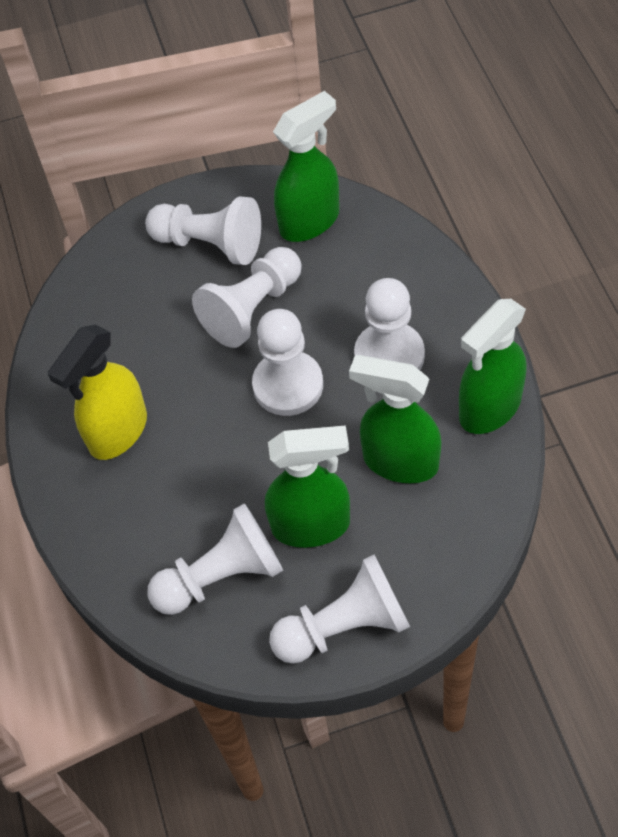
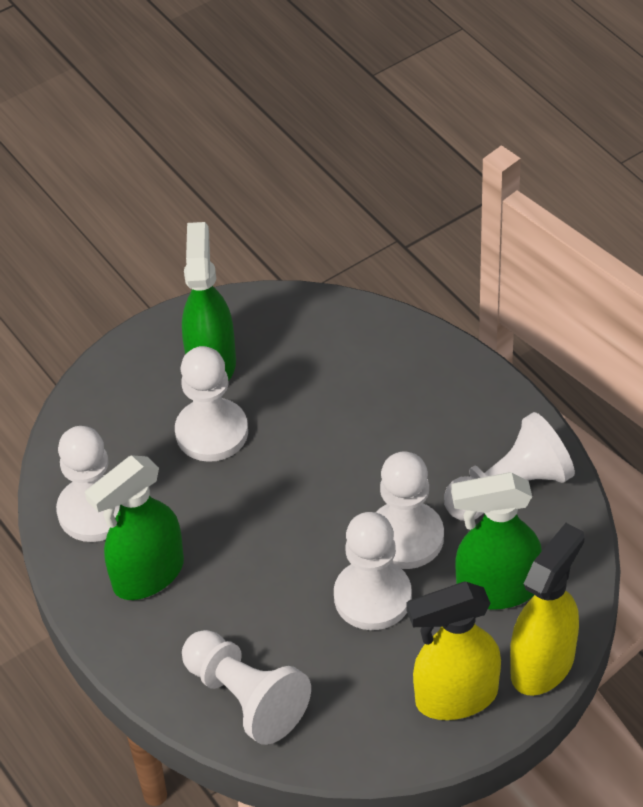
green spray bottle: 4 -> 3
yellow spray bottle: 1 -> 2

